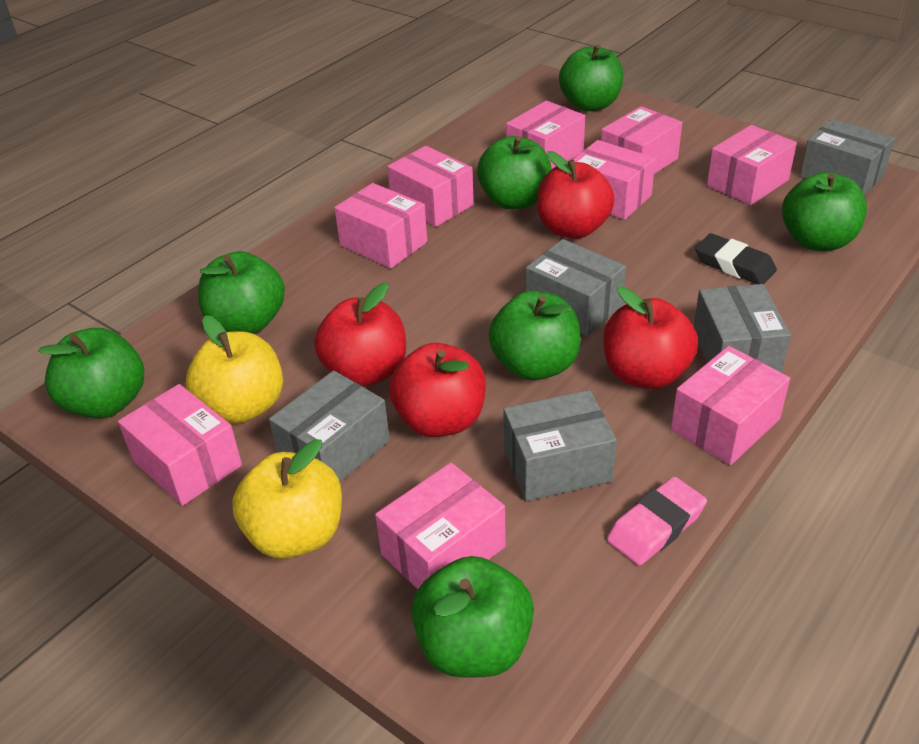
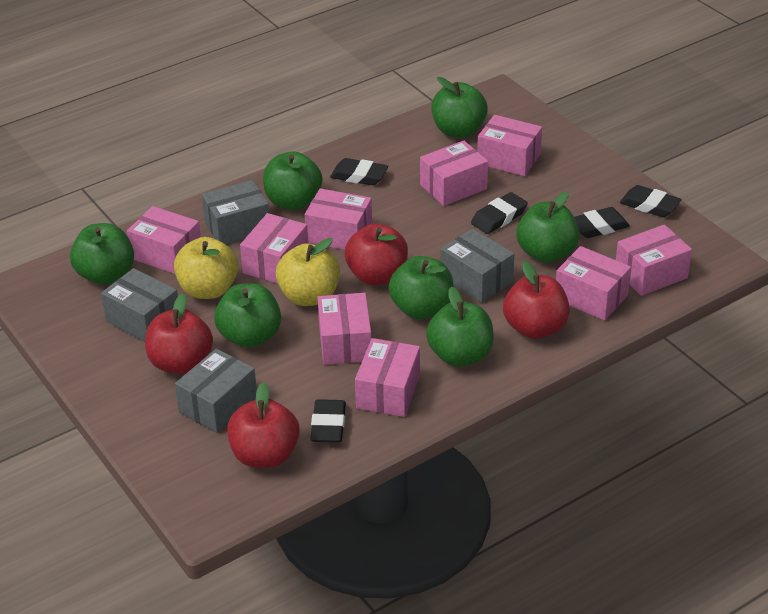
black eraser: 1 -> 5
grey box: 5 -> 4
pink eraser: 1 -> 0

